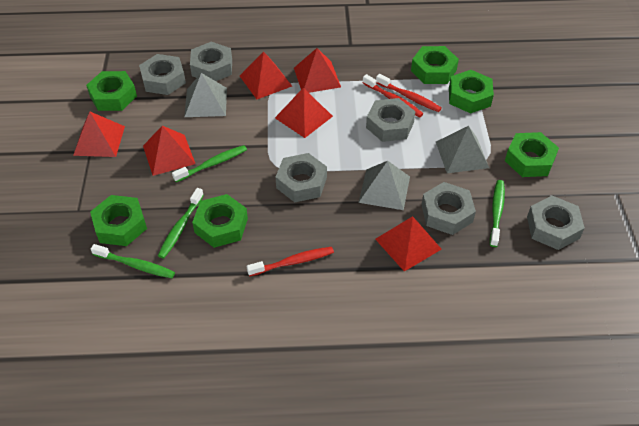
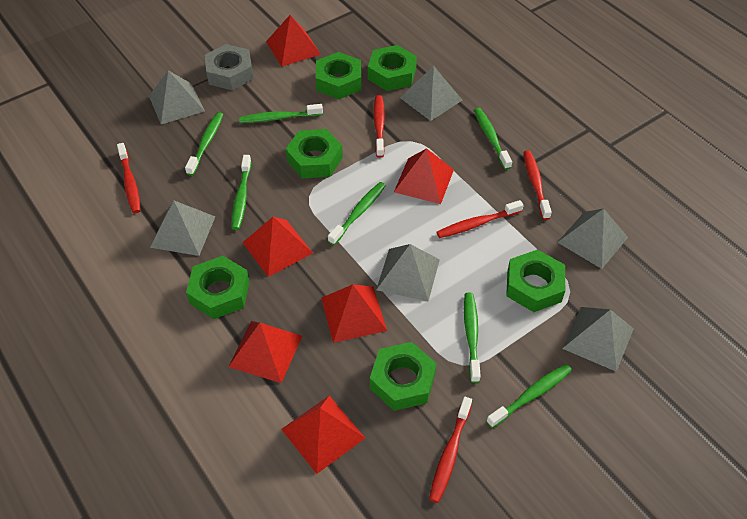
green toothbrush: 4 -> 7
grey nut: 6 -> 1
grey pyramid: 3 -> 6
red toothbrush: 3 -> 5

